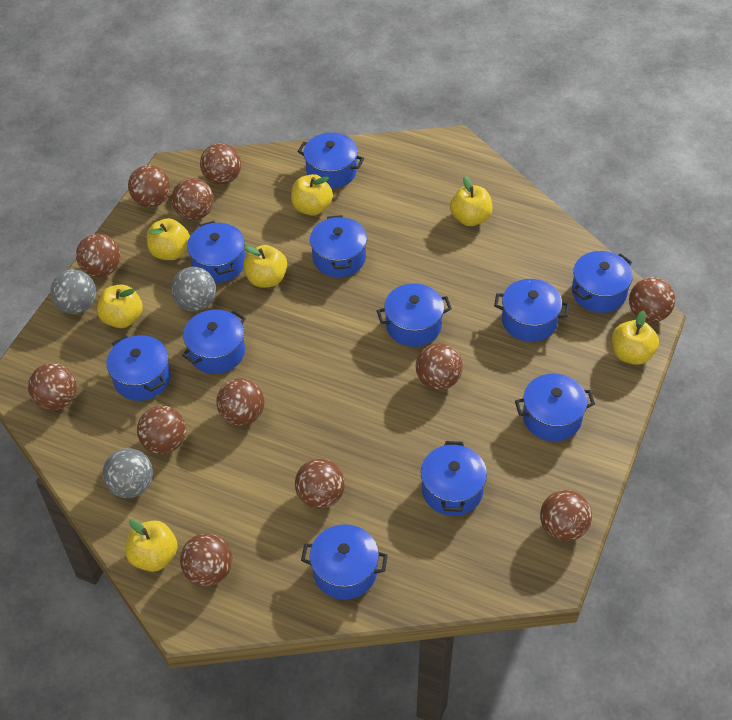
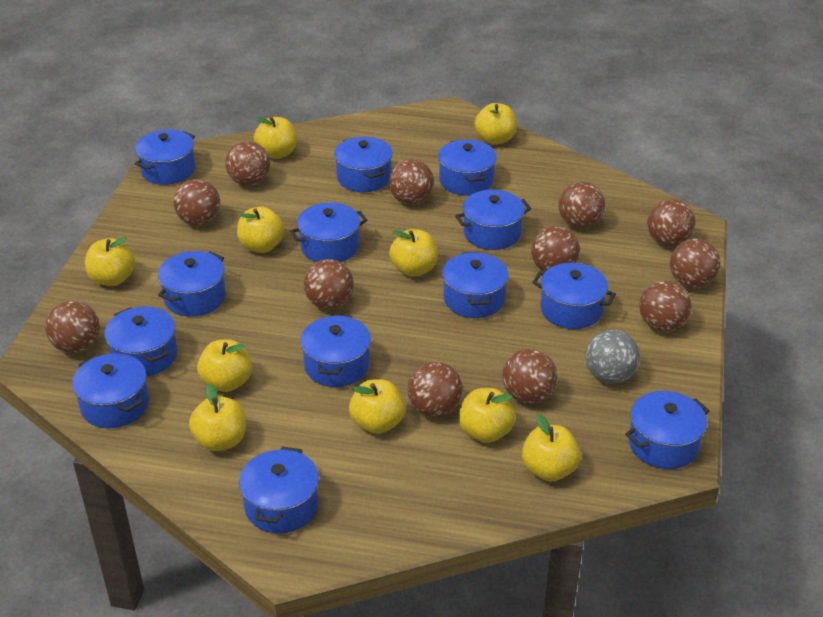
blue pot: 11 -> 13
grey ball: 3 -> 1
yellow apple: 7 -> 10

